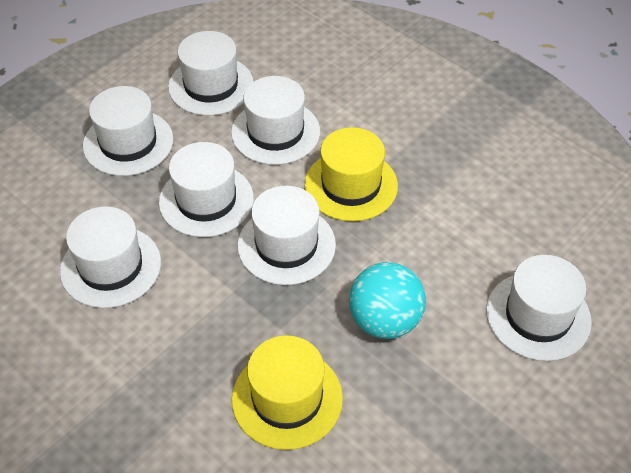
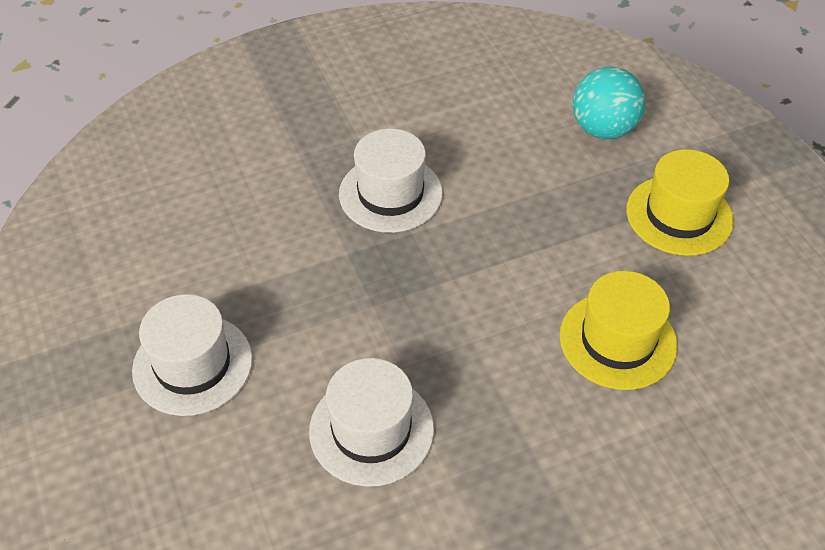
white hat: 7 -> 3

